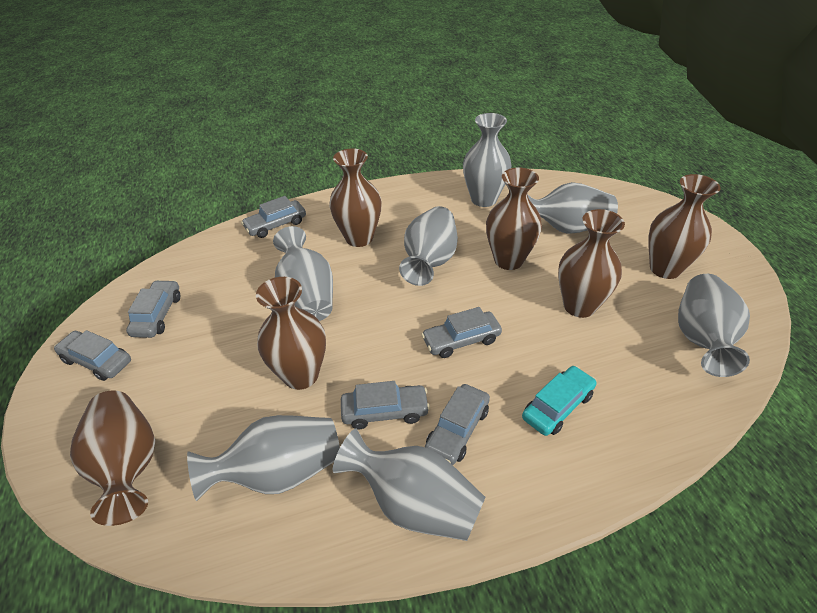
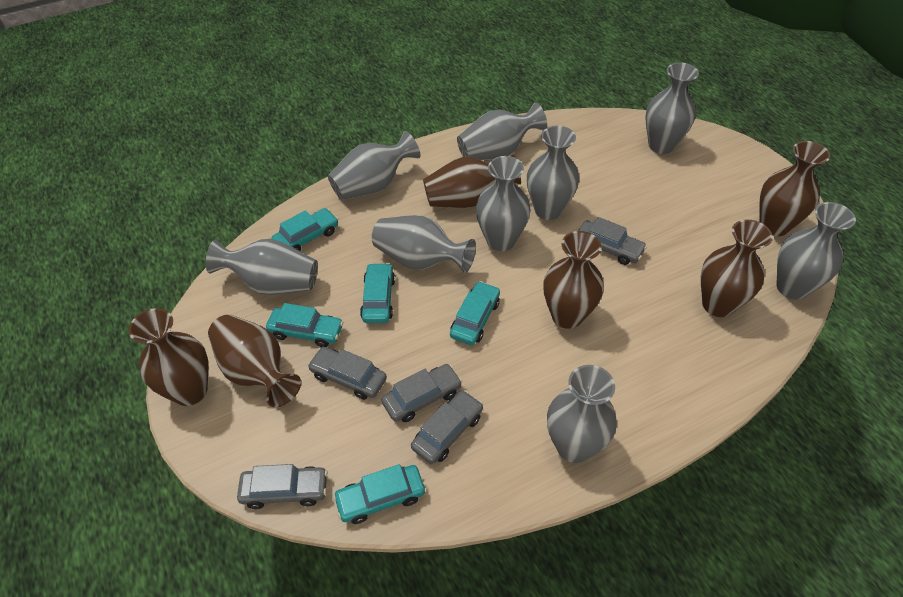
grey car: 6 -> 5
grey vase: 7 -> 9
turquoise car: 1 -> 5

